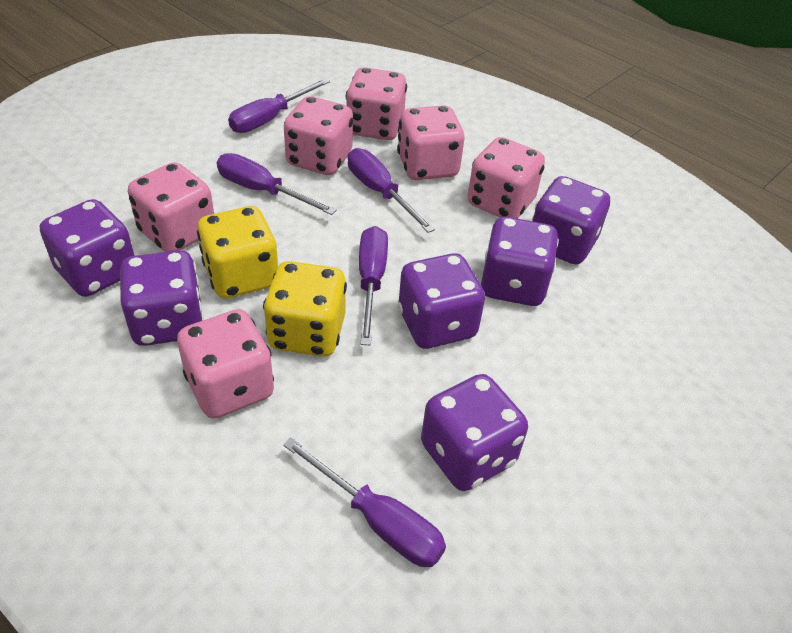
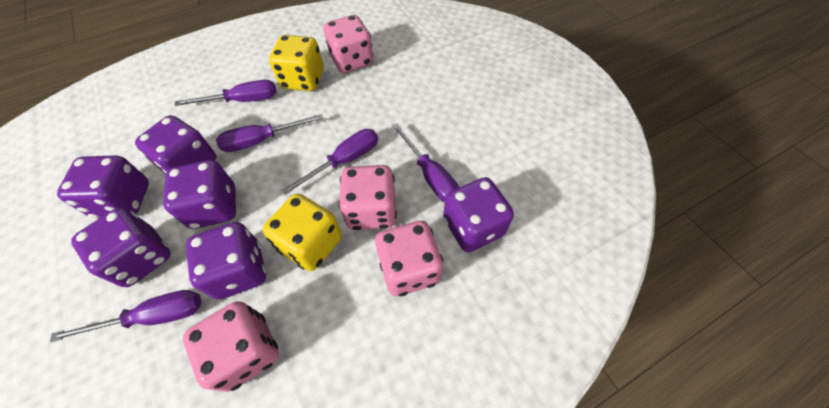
pink dice: 6 -> 4

